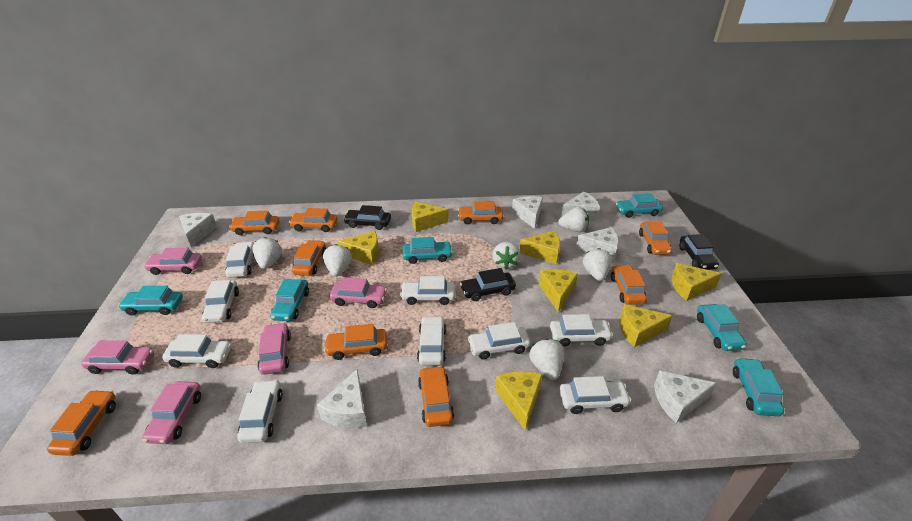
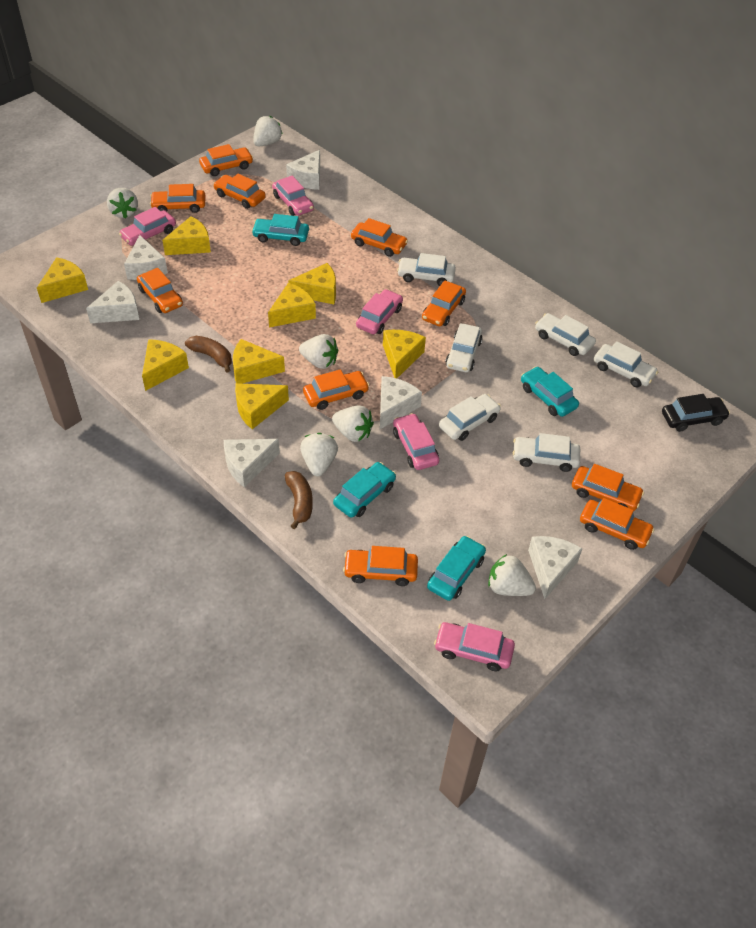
black car: 3 -> 1
brown banana: 0 -> 2
orange car: 9 -> 10
turquoise car: 6 -> 4
white car: 9 -> 6
yellow cheese: 7 -> 8

